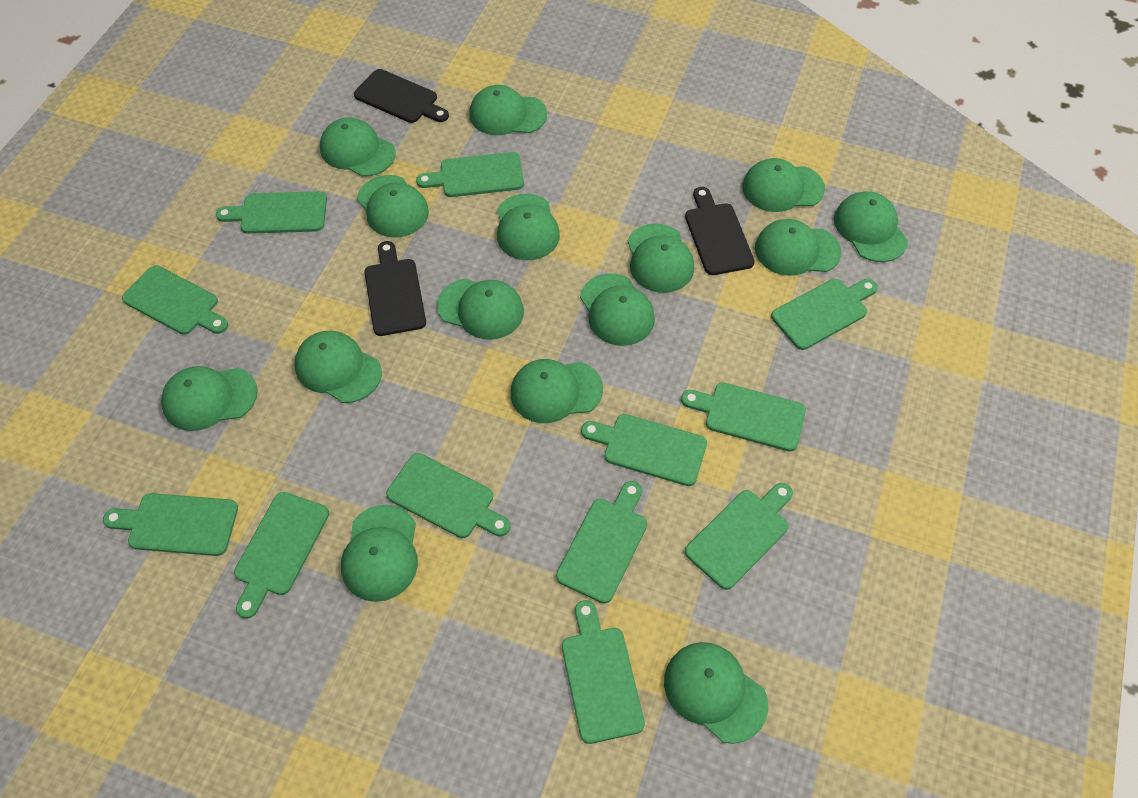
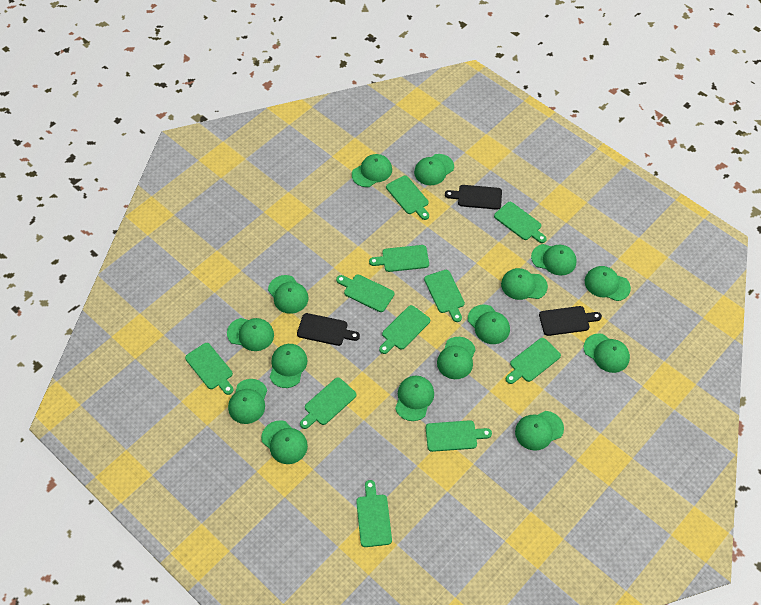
green cutting board: 12 -> 11

